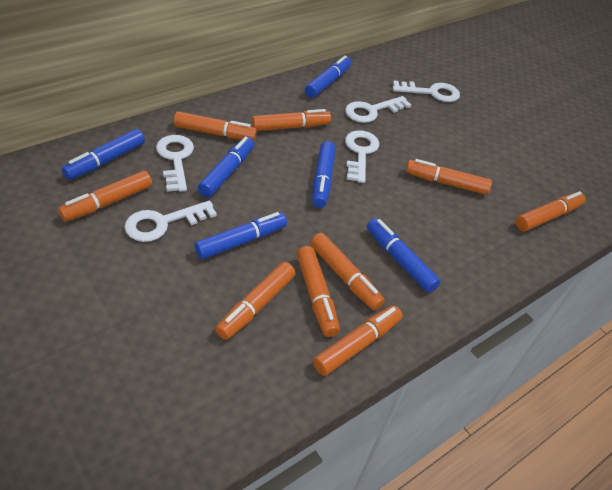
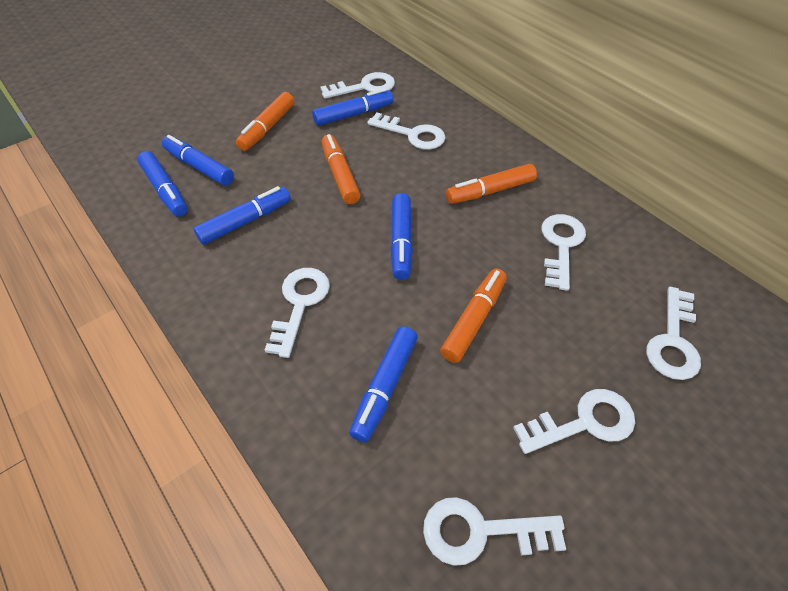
orange marker: 9 -> 4
white key: 5 -> 7

